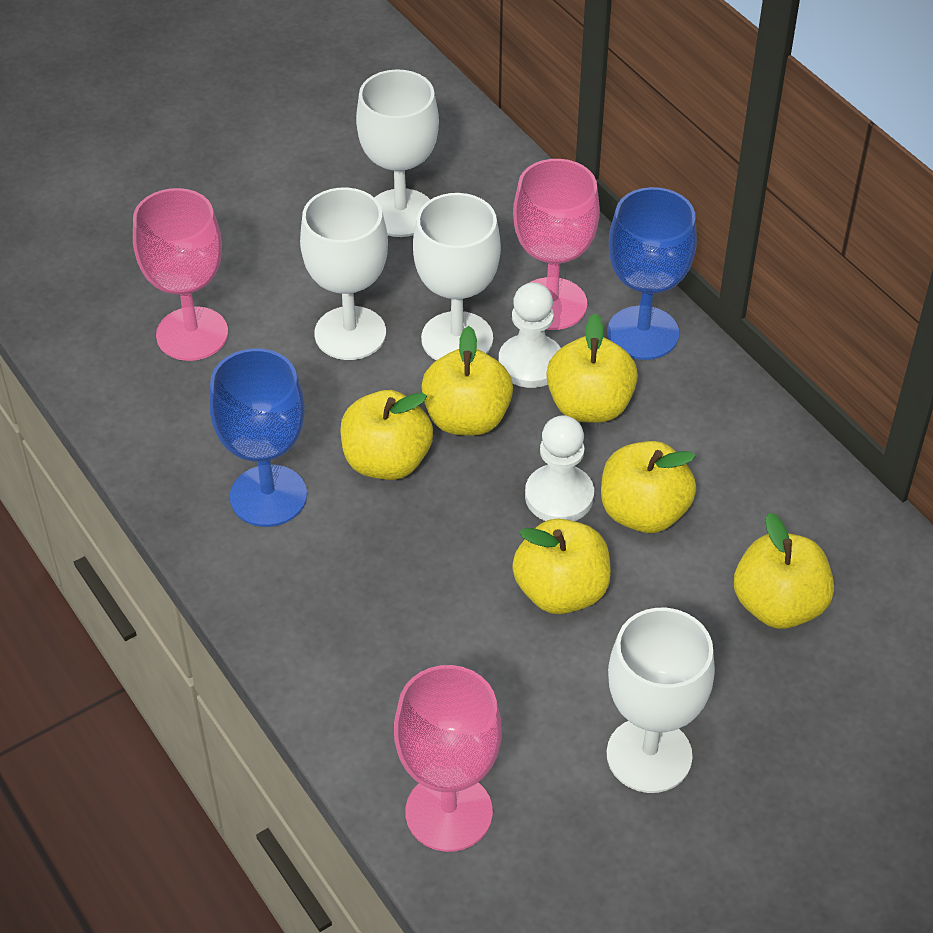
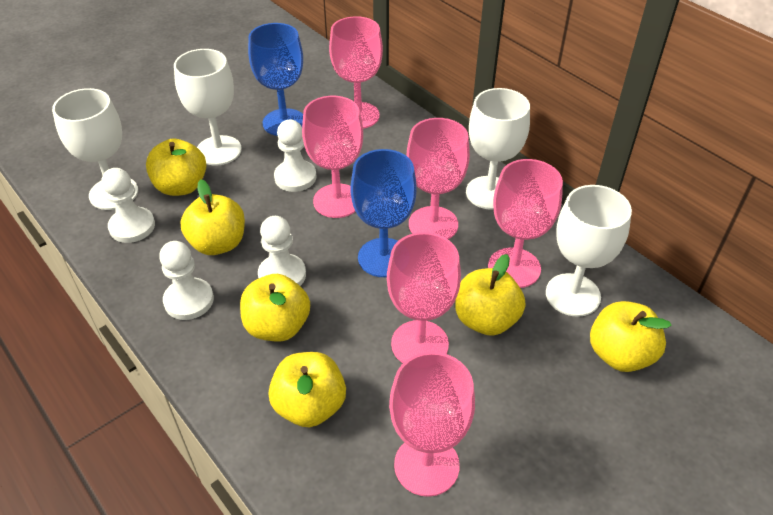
pink goblet: 3 -> 6
white pawn: 2 -> 4

